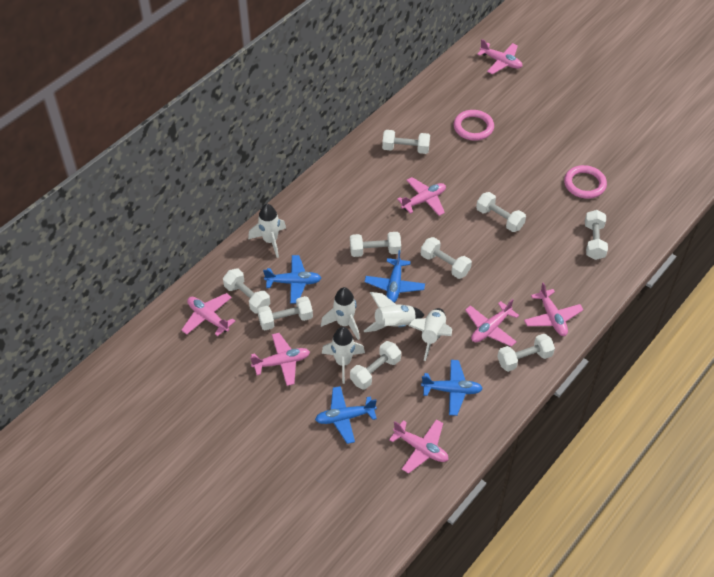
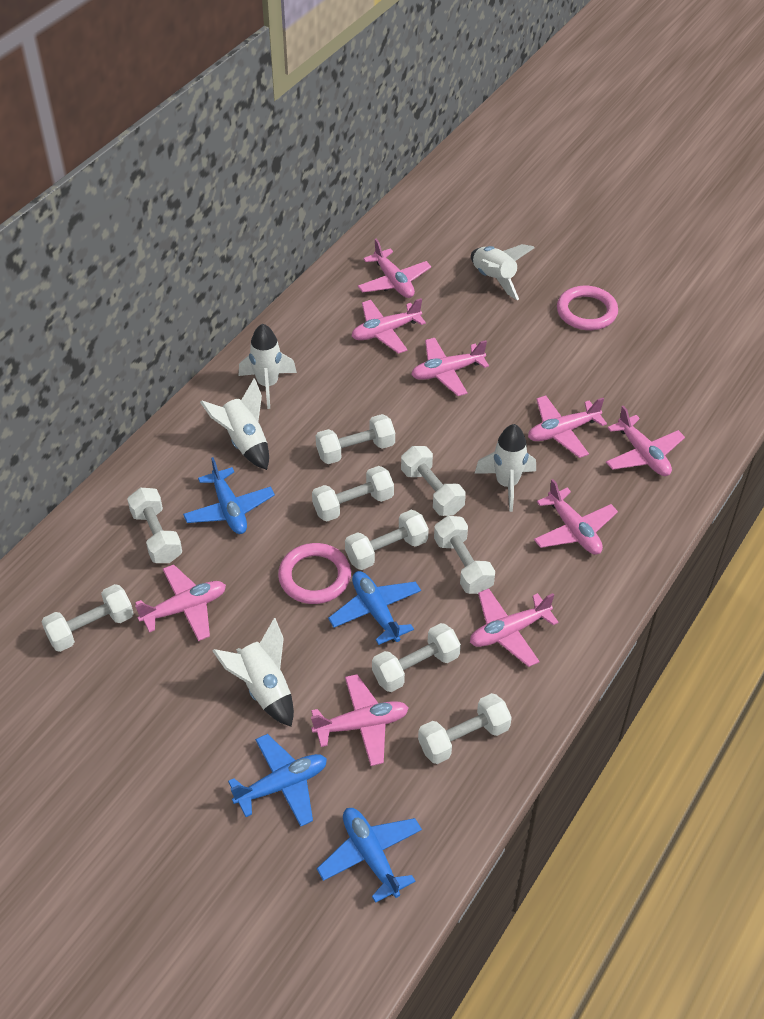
pink plane: 7 -> 9

